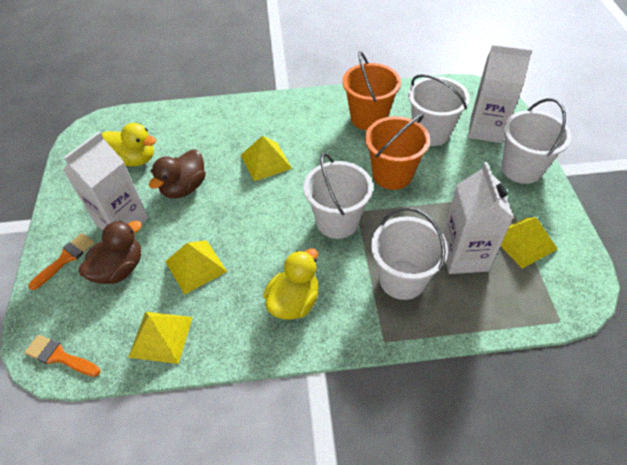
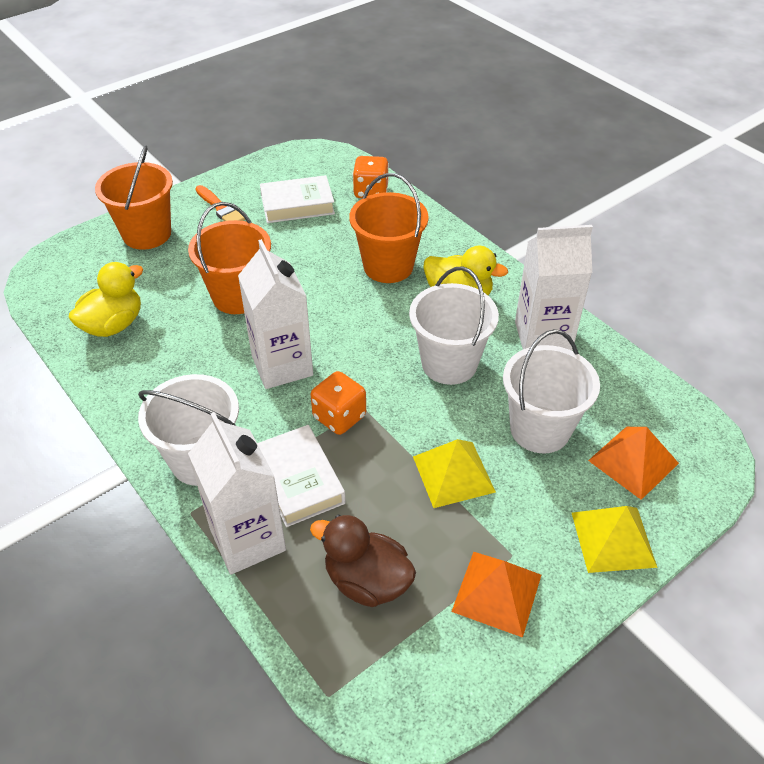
brown duck: 2 -> 1
orange brush: 2 -> 1
orange bucket: 2 -> 3
orange dice: 0 -> 2
orange pyramid: 0 -> 2
white book: 0 -> 2
white bucket: 4 -> 3
yellow pyramid: 4 -> 2

